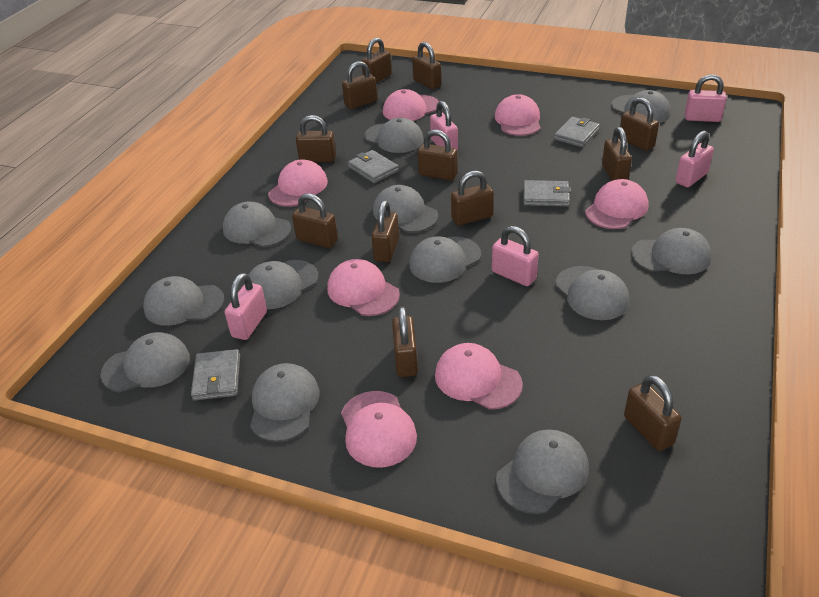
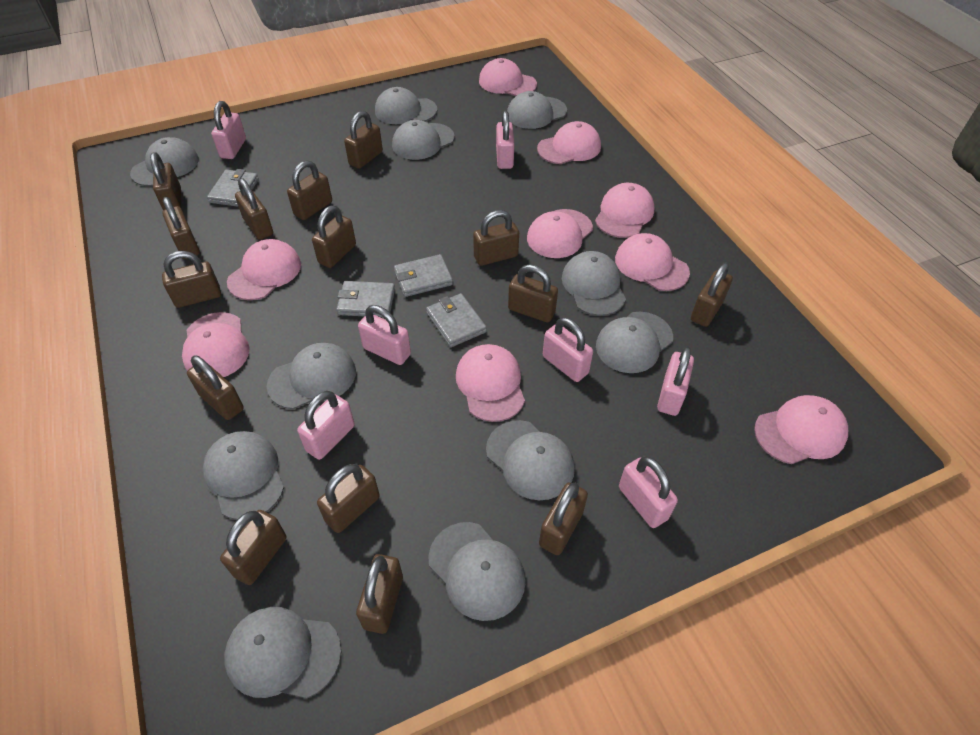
brown padlock: 12 -> 15
grey cap: 12 -> 11
pink cap: 7 -> 9
pink padlock: 5 -> 7

